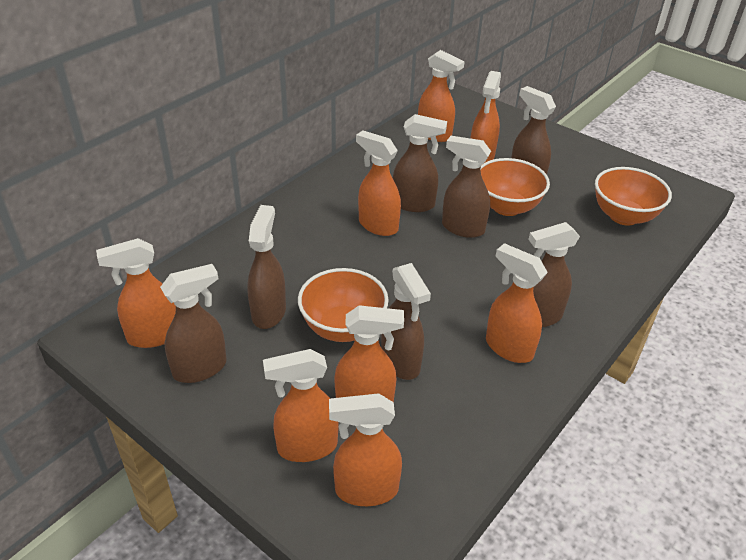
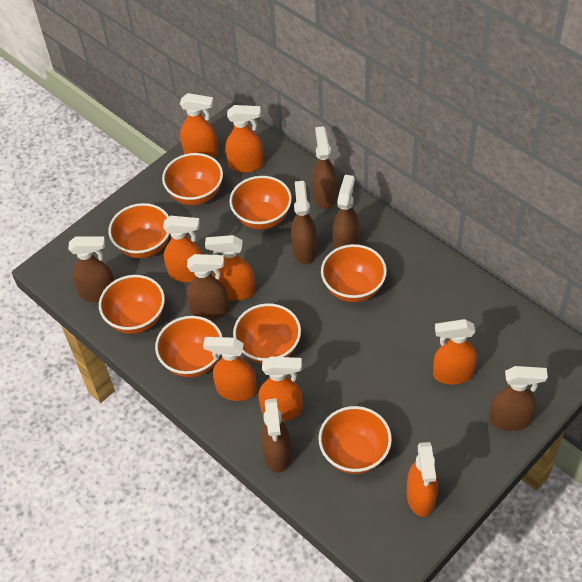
orange bowl: 3 -> 8

